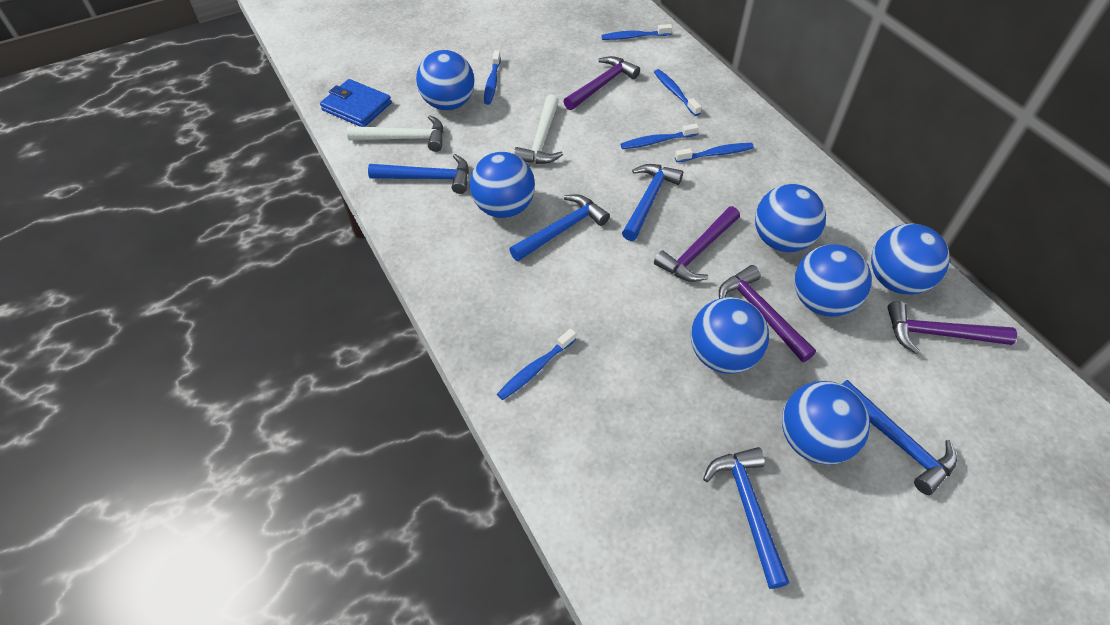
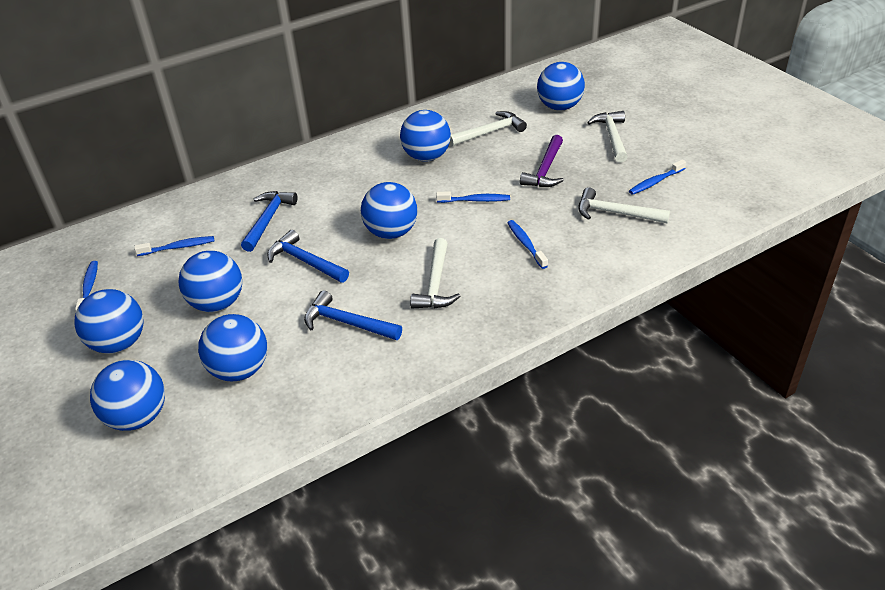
blue hammer: 5 -> 3
blue toothbrush: 6 -> 5
blue wallet: 1 -> 0
purple hammer: 4 -> 1
white hammer: 2 -> 4

